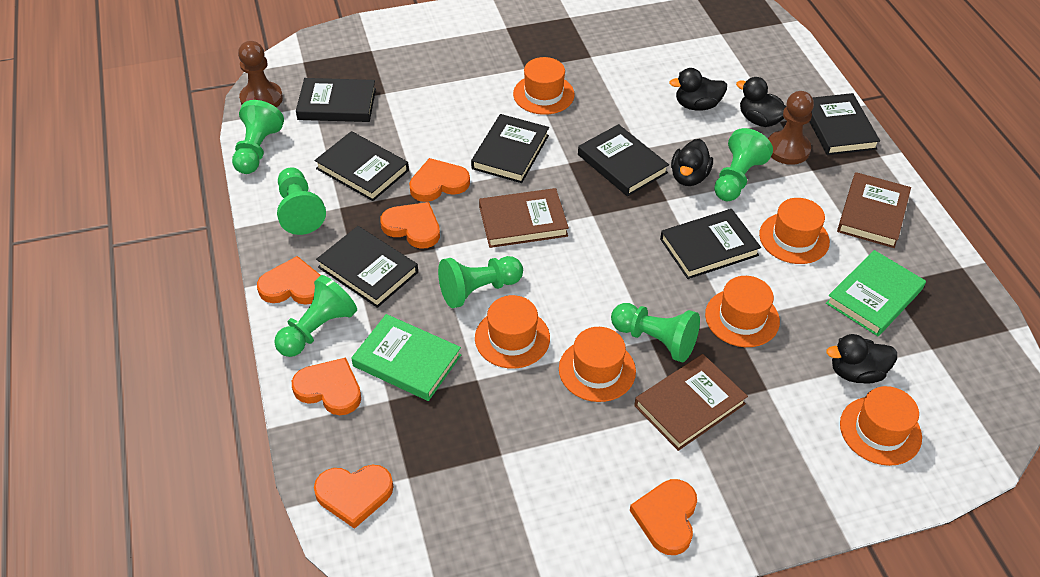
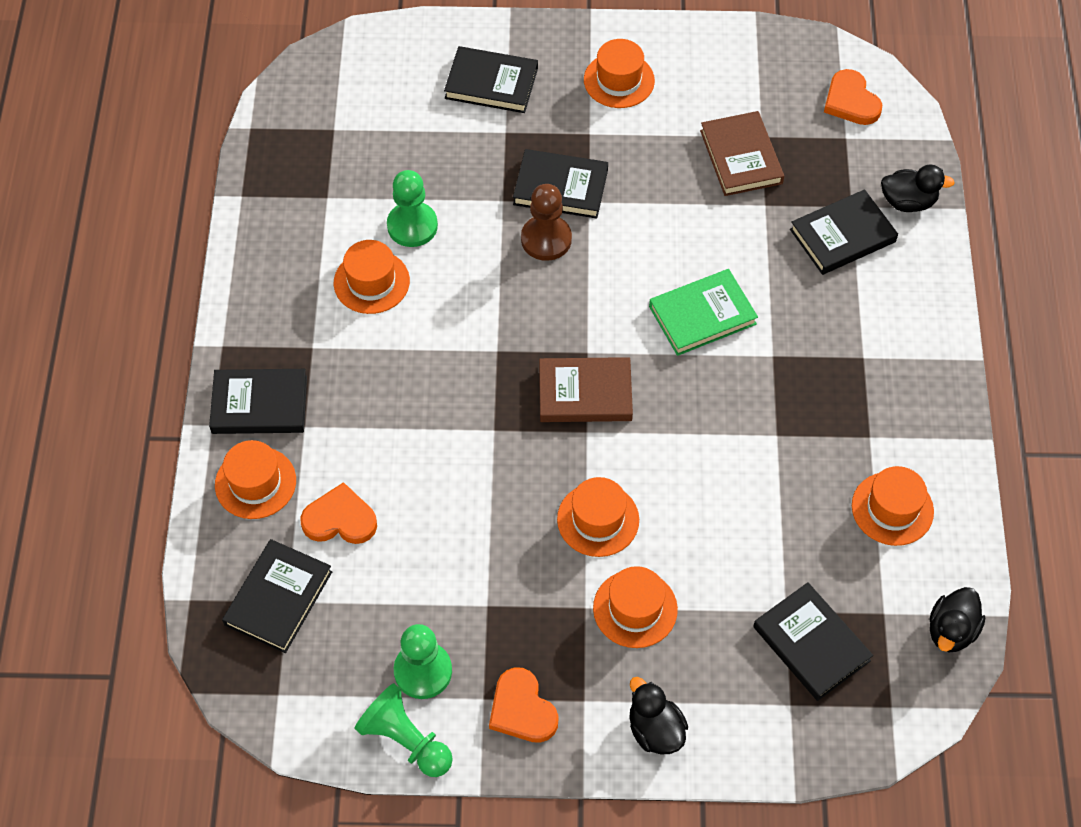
black book: 7 -> 6
black duck: 4 -> 3
brown book: 3 -> 2
brown pawn: 2 -> 1
green book: 2 -> 1
green pawn: 6 -> 3
orange heart: 6 -> 3

